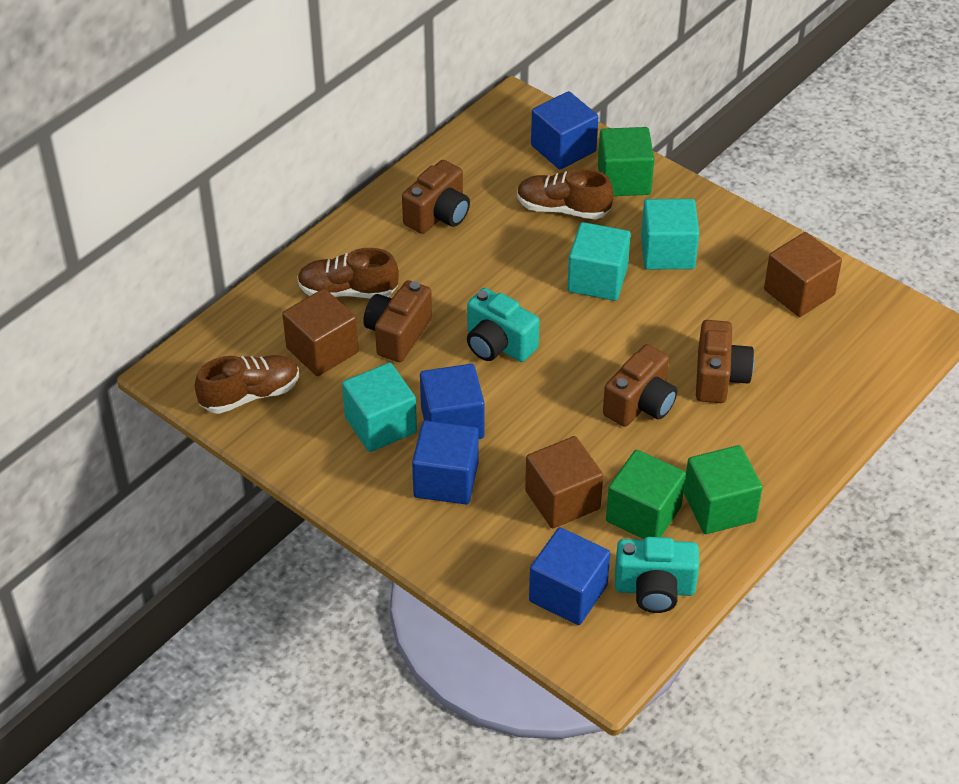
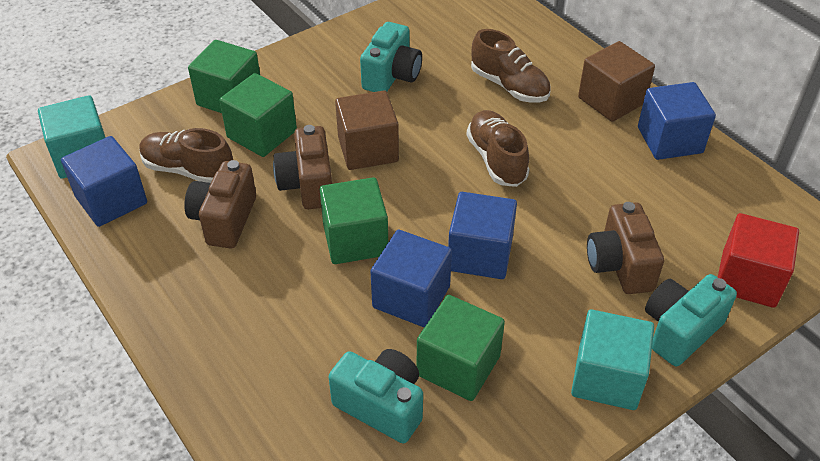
brown camera: 4 -> 3
brown cube: 3 -> 2
green cube: 3 -> 4
red cube: 0 -> 1
turquoise camera: 2 -> 3
turquoise cube: 3 -> 2

